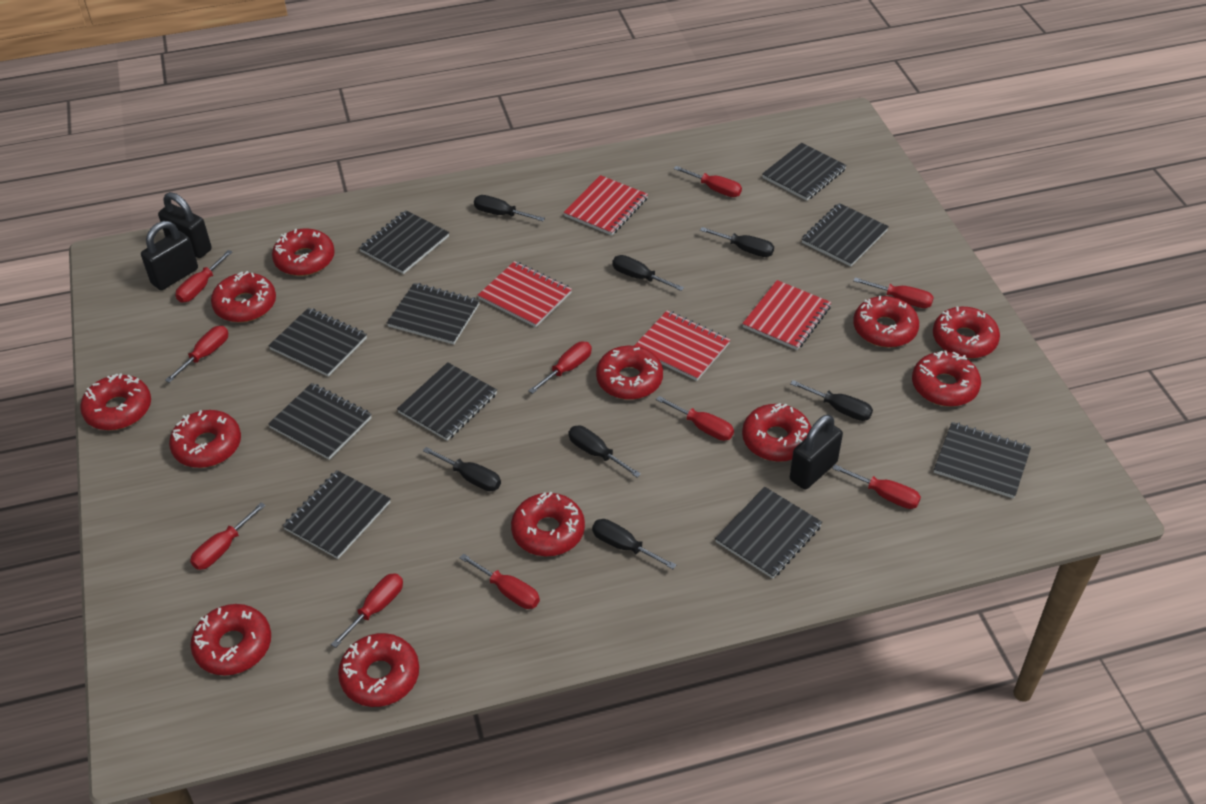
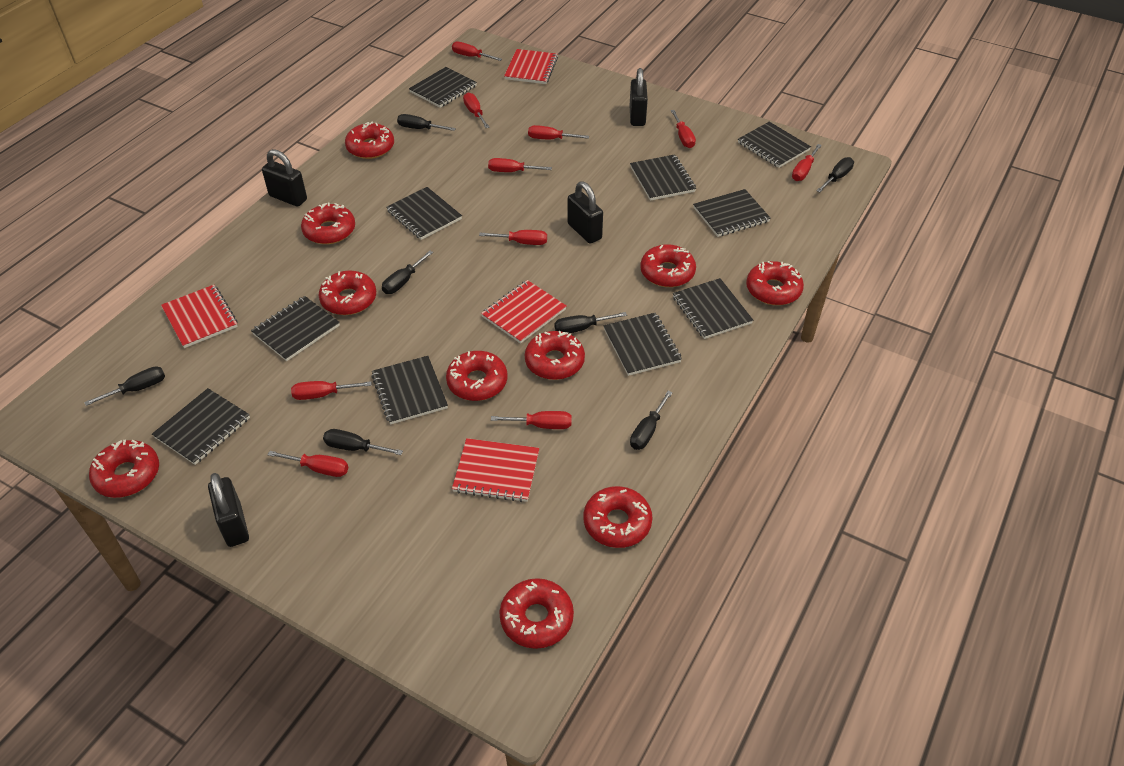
black padlock: 3 -> 4
red donut: 12 -> 10

